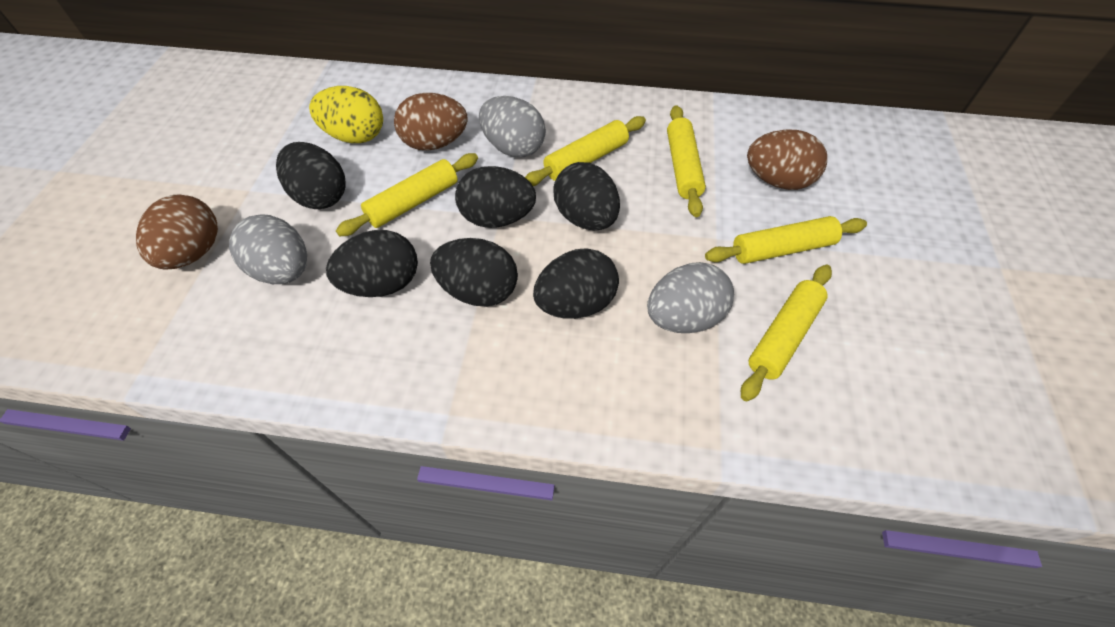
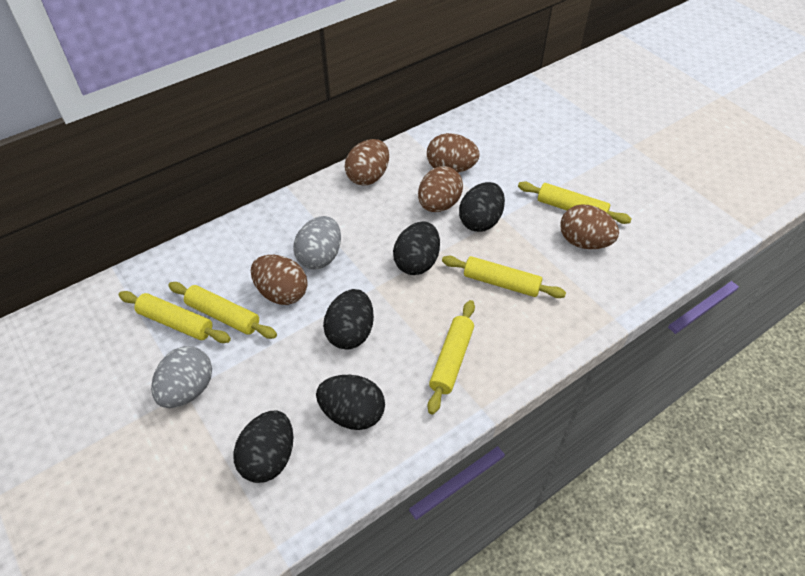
black egg: 6 -> 5
brown egg: 3 -> 5
grey egg: 3 -> 2
yellow egg: 1 -> 0

